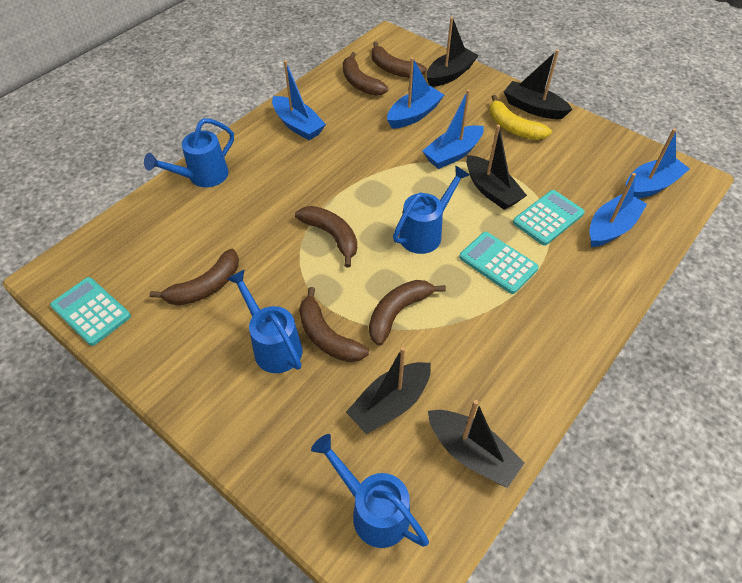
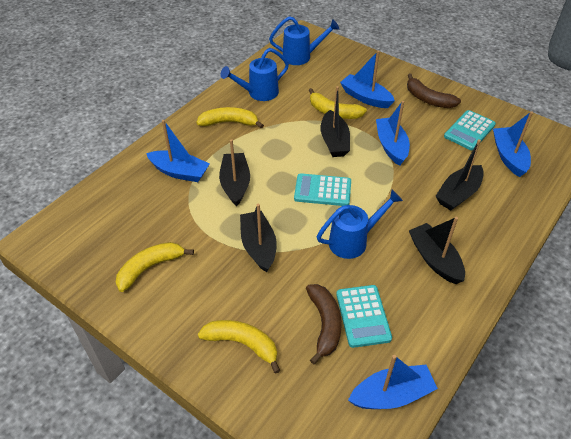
blue watering can: 4 -> 3
brown banana: 6 -> 2
yellow banana: 1 -> 4

